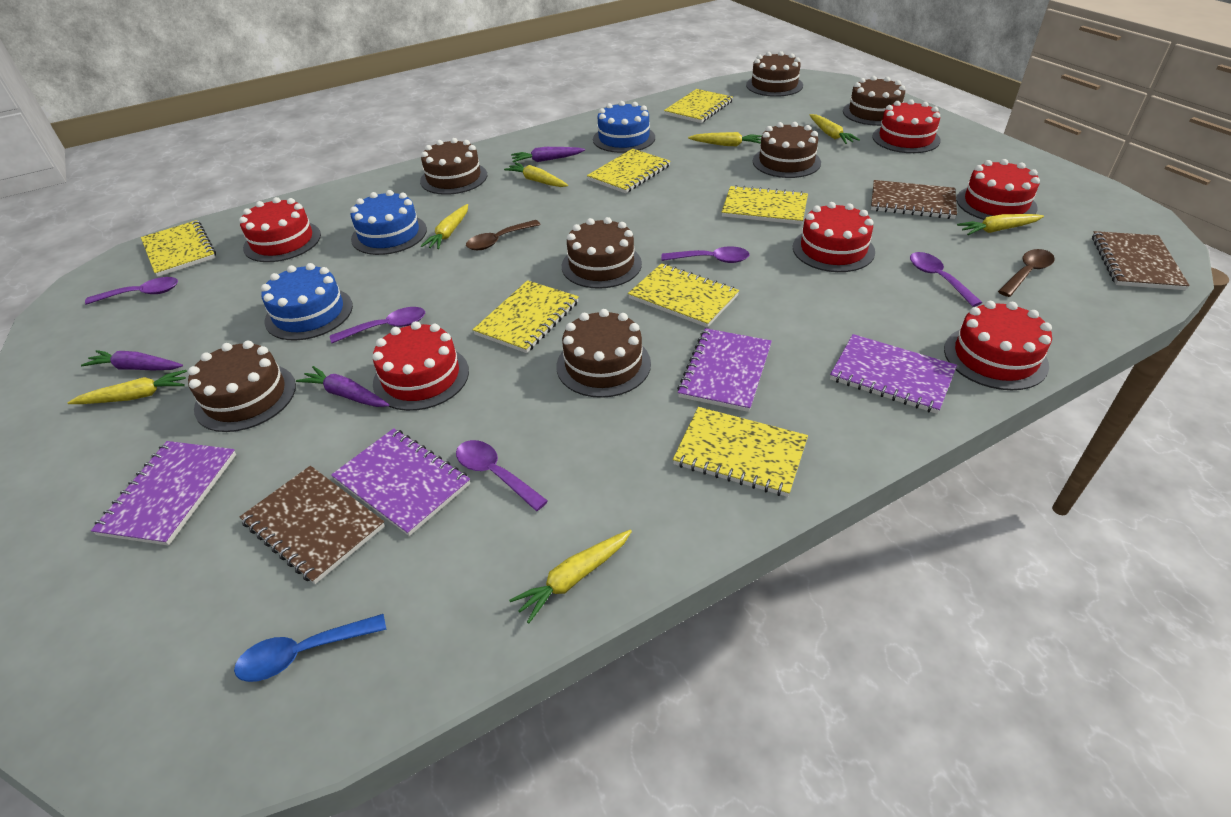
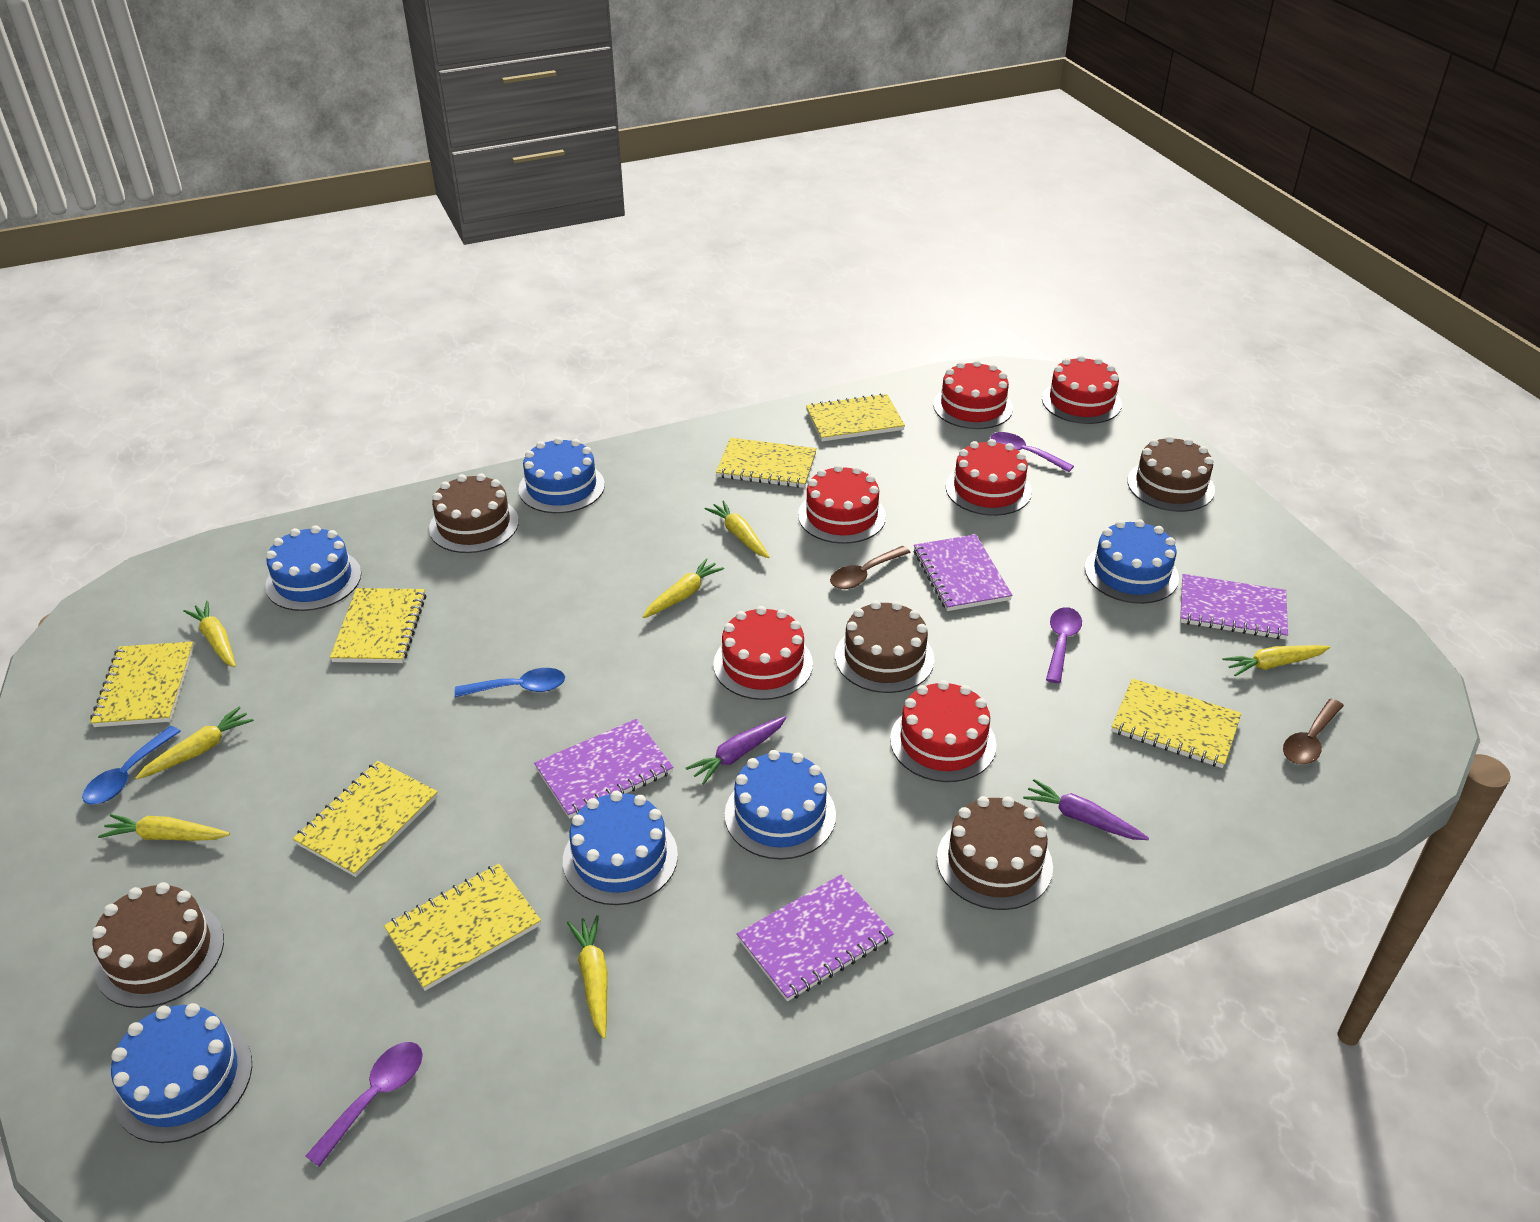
blue cake: 3 -> 6
blue spoon: 1 -> 2
brown cake: 7 -> 5
brown notebook: 3 -> 0
purple carrot: 3 -> 2
purple spoon: 5 -> 3

